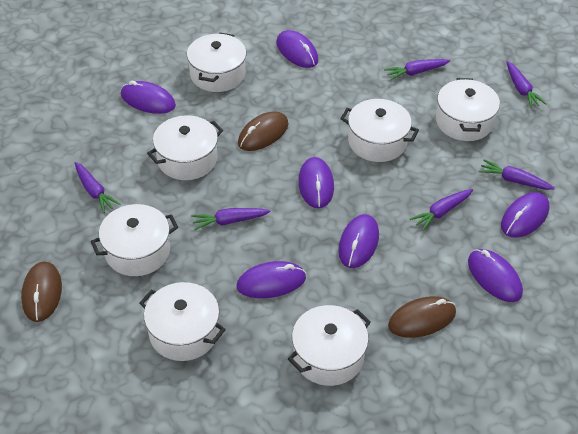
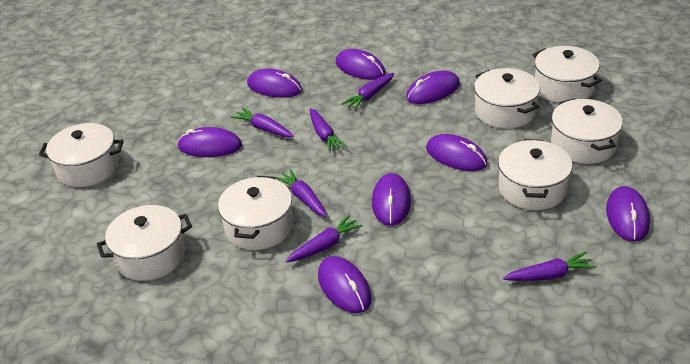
brown mouse: 3 -> 0
purple mouse: 7 -> 8

